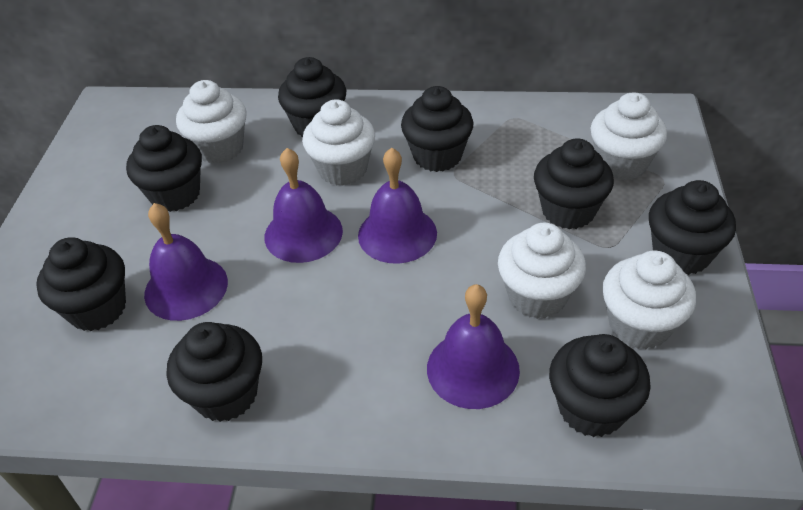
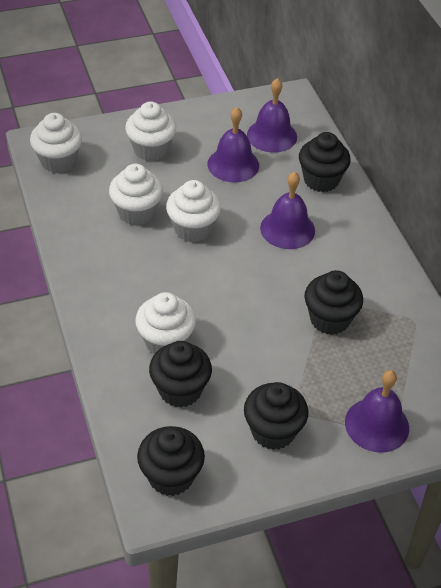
black cupcake: 8 -> 5

